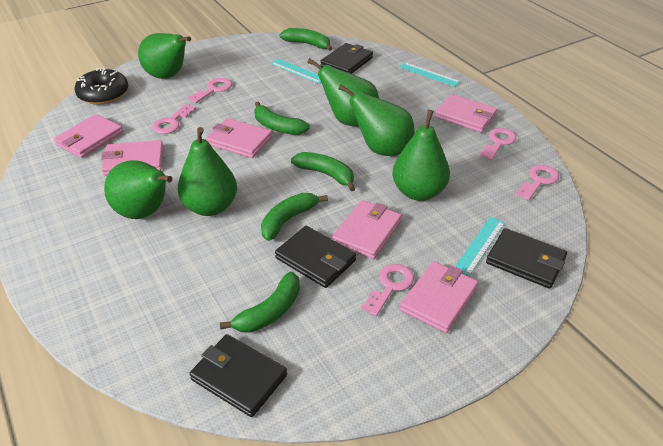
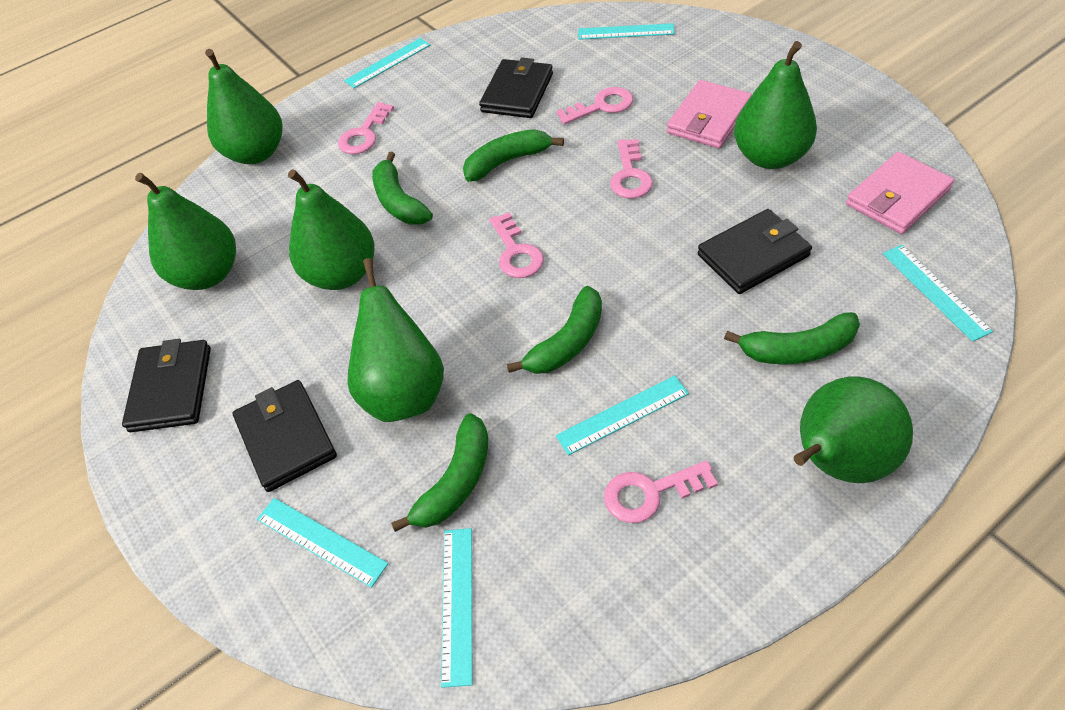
black donut: 1 -> 0
pink wallet: 6 -> 2
turquoise ruler: 3 -> 6

